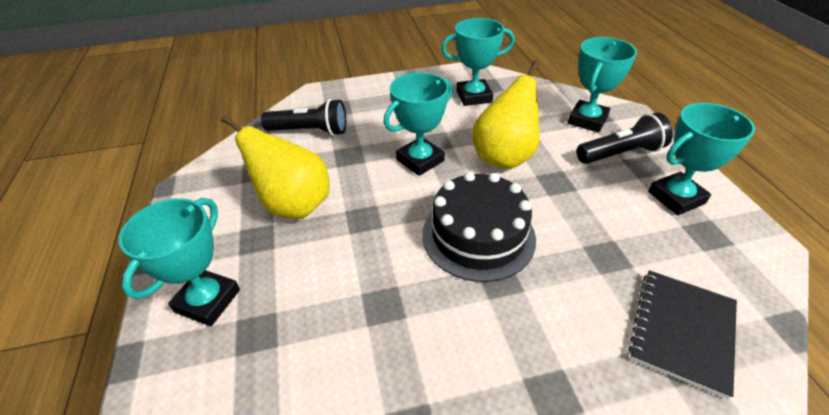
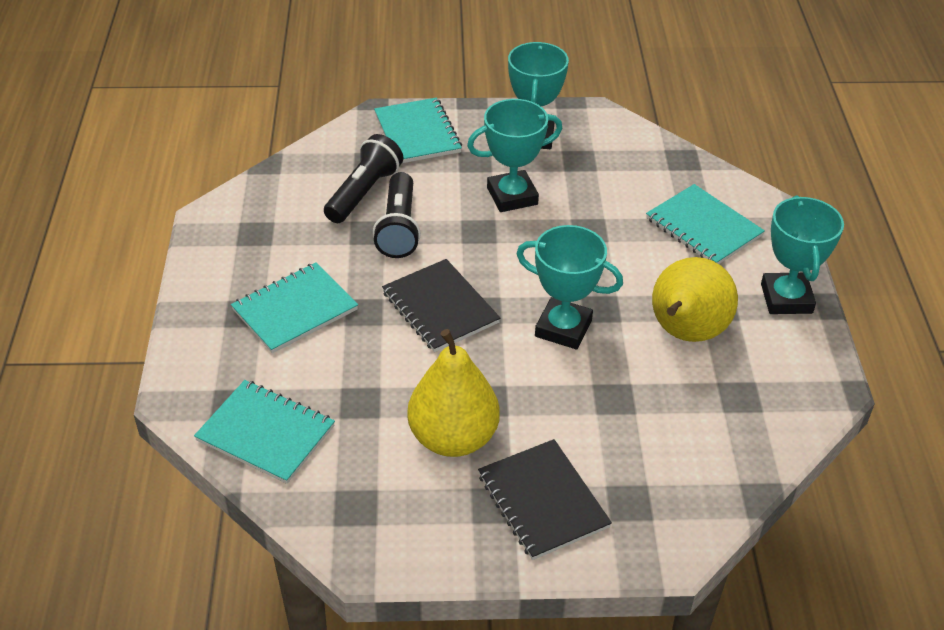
black cake: 1 -> 0
black notebook: 1 -> 2
turquoise notebook: 0 -> 4
turquoise trophy: 5 -> 4

